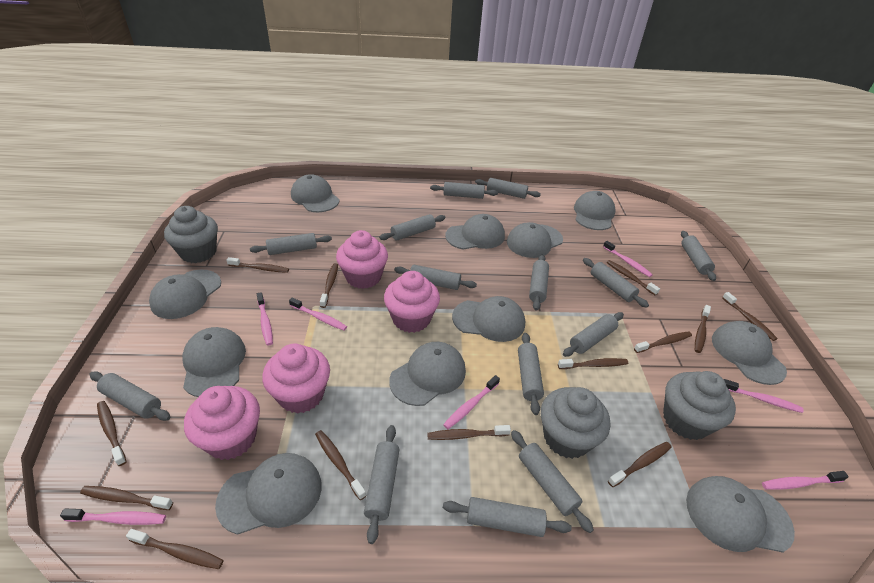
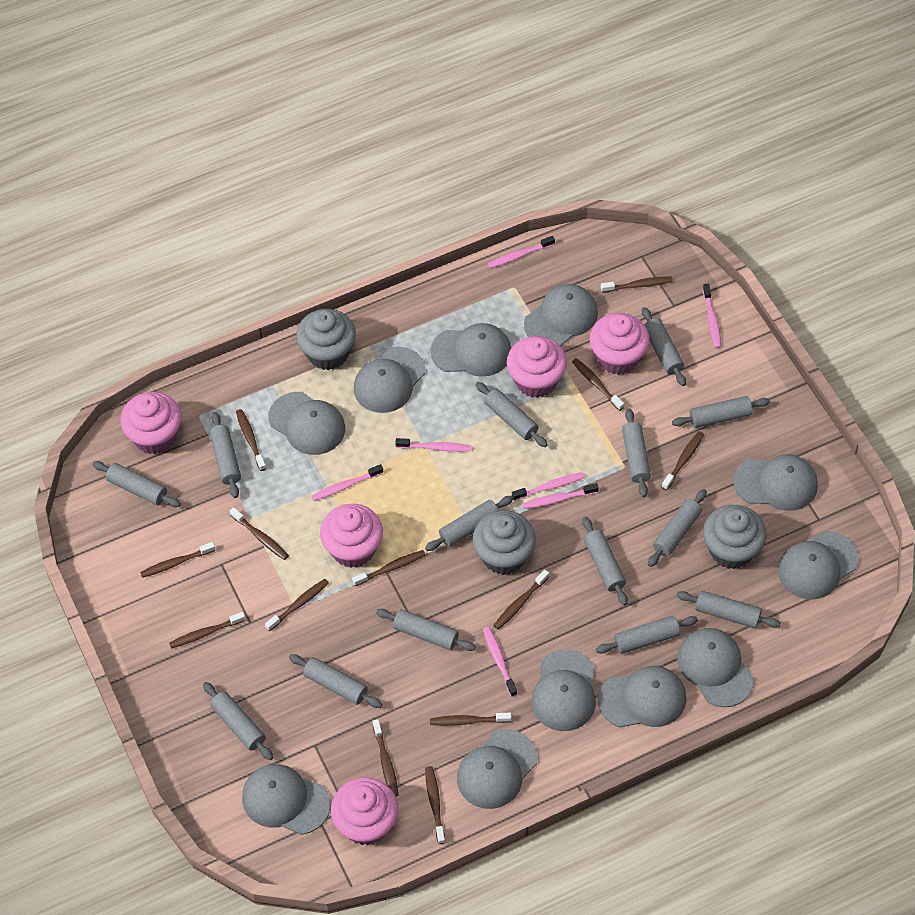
pink cupcake: 4 -> 5

